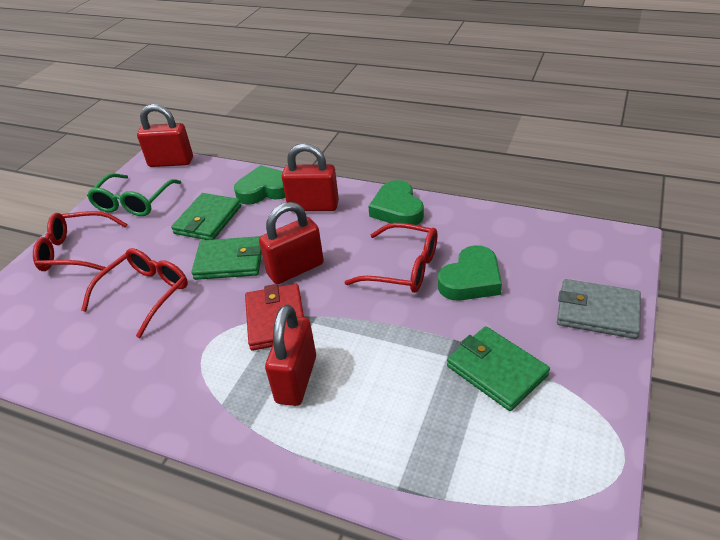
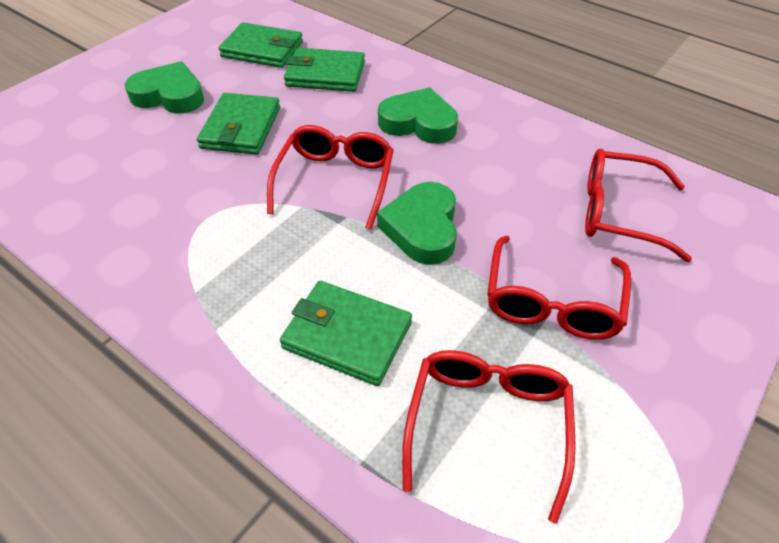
green glasses: 1 -> 0
green wallet: 3 -> 4
grey wallet: 1 -> 0
red glasses: 3 -> 4
red padlock: 4 -> 0
red wallet: 1 -> 0

